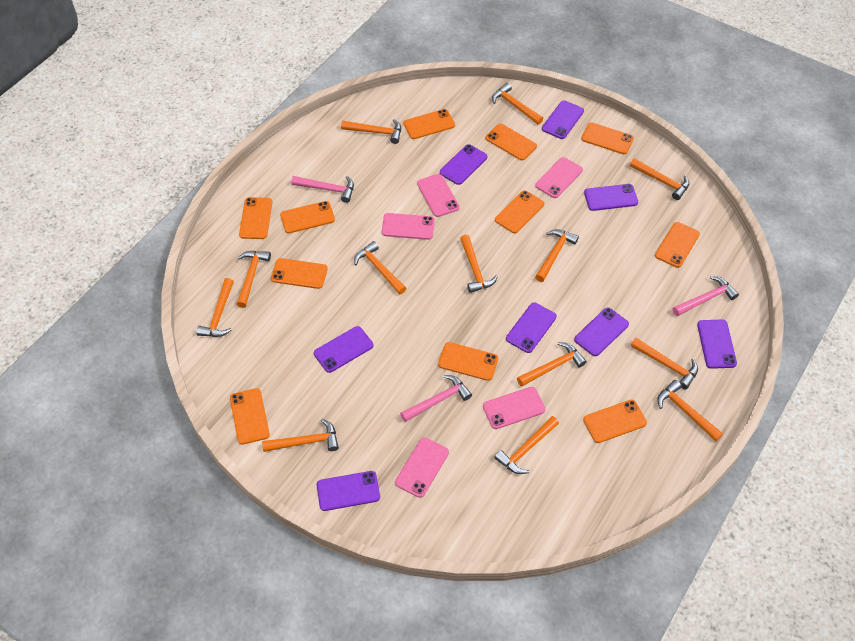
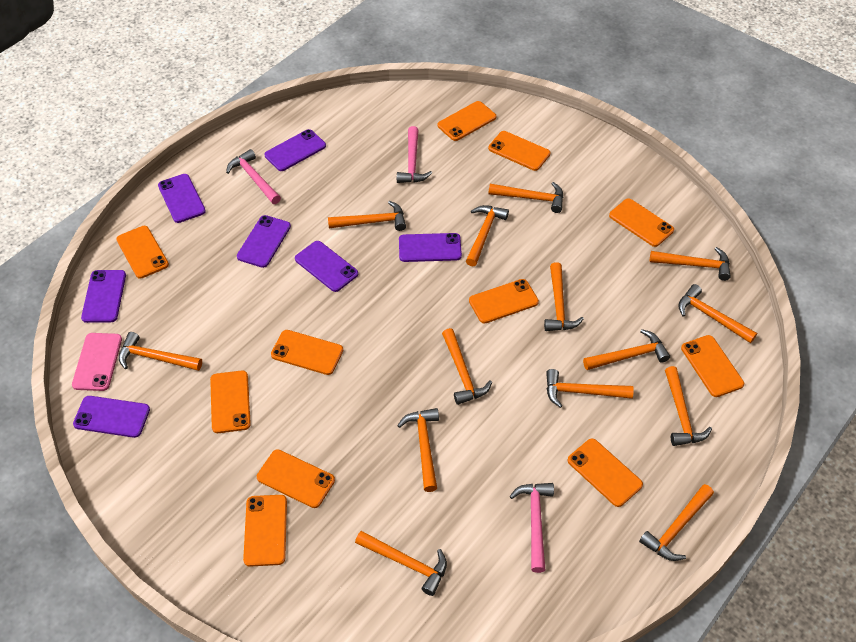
orange hammer: 13 -> 14
pink phone: 5 -> 1
purple phone: 8 -> 7

